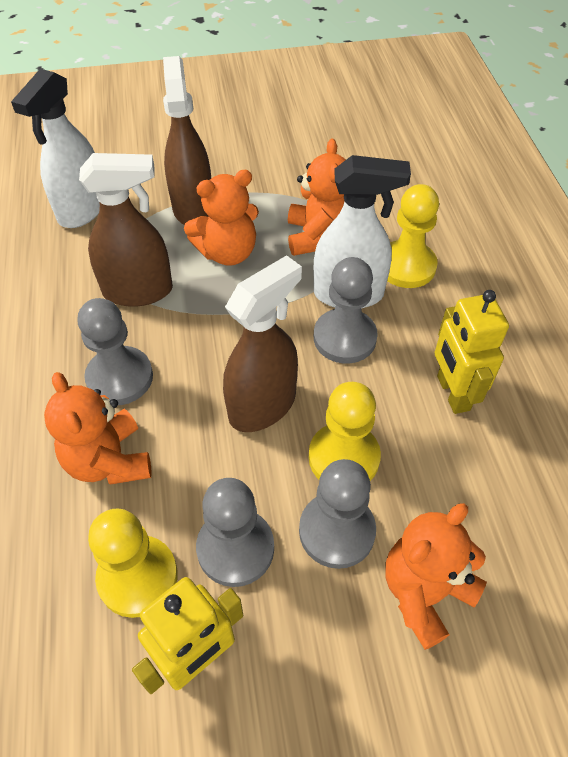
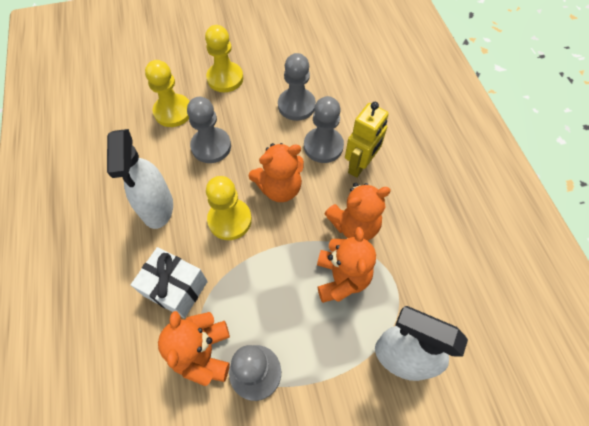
brown spray bottle: 3 -> 0
white gift: 0 -> 1
yellow robot: 2 -> 1

